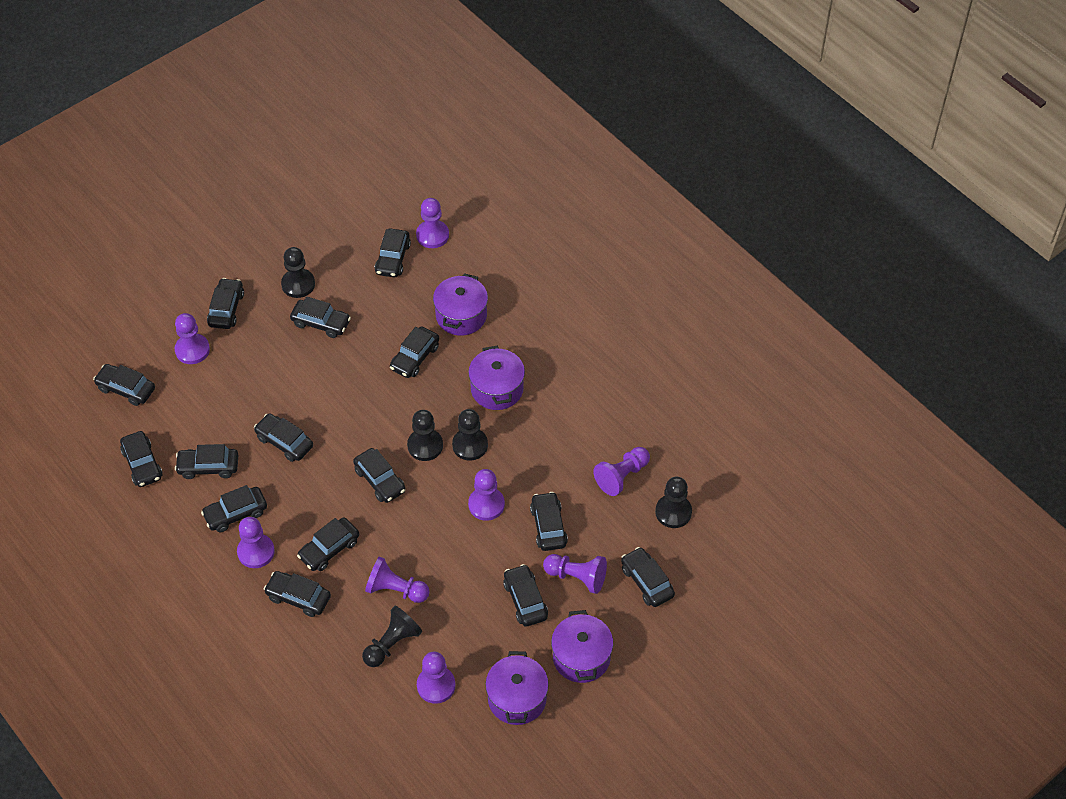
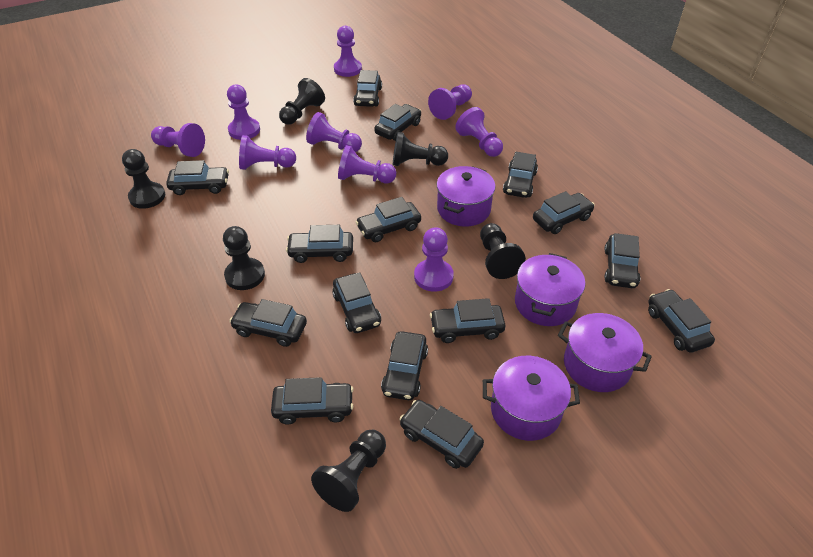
black pawn: 5 -> 6
purple pawn: 8 -> 9

